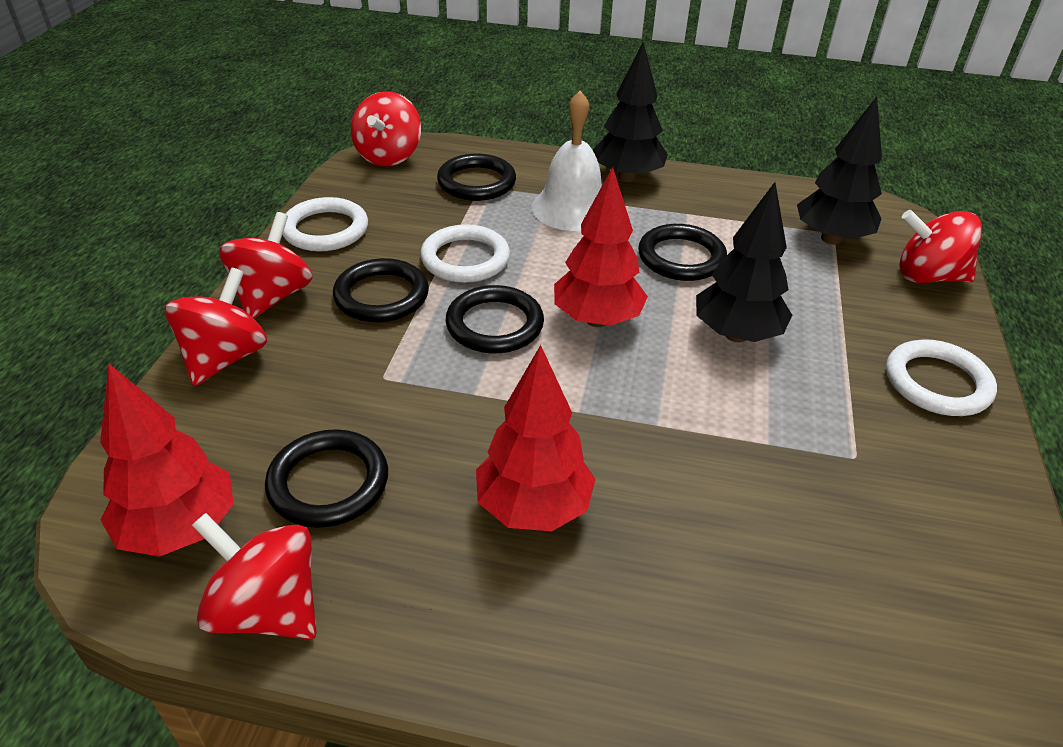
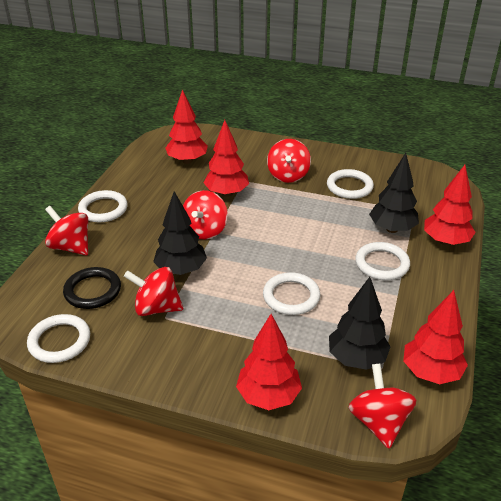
black ring: 5 -> 1
red tree: 3 -> 5
white bell: 1 -> 0
white ring: 3 -> 5

